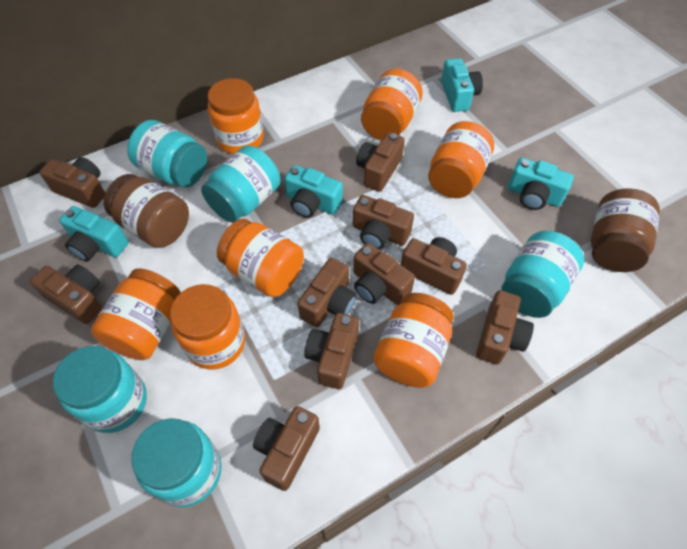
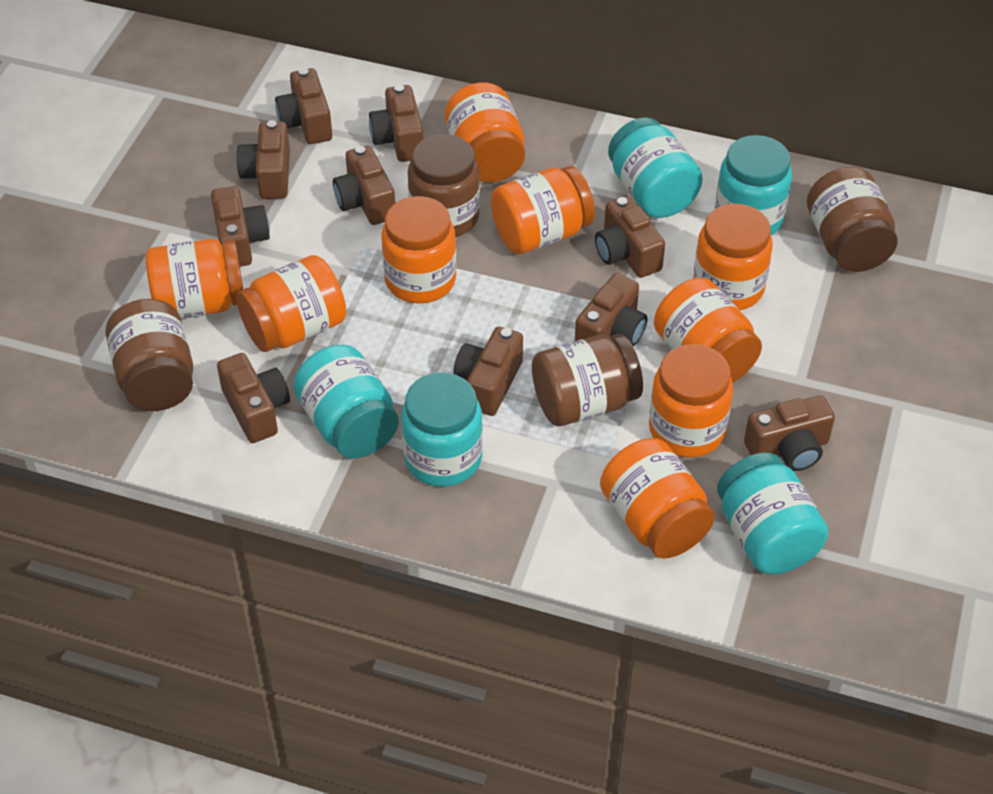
brown jar: 2 -> 4
orange jar: 7 -> 9
turquoise camera: 4 -> 0

